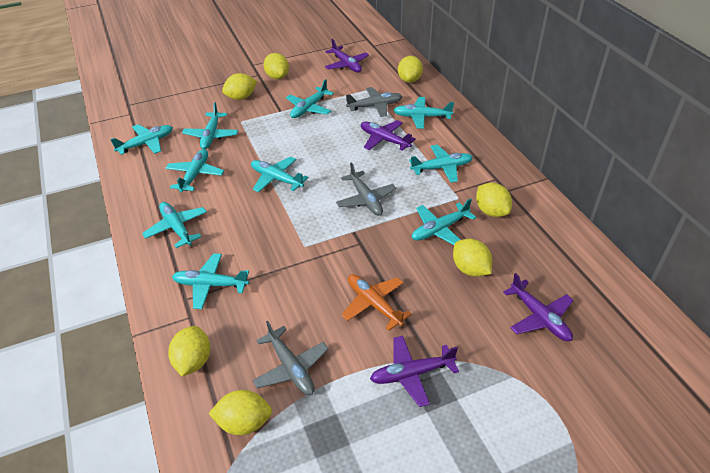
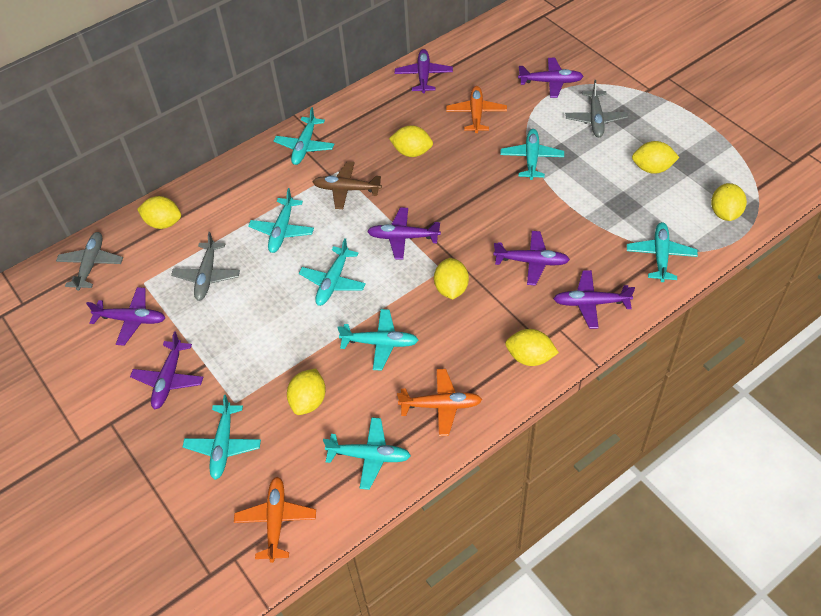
brown plane: 0 -> 1
orange plane: 1 -> 3
purple plane: 4 -> 7
turquoise plane: 10 -> 8

